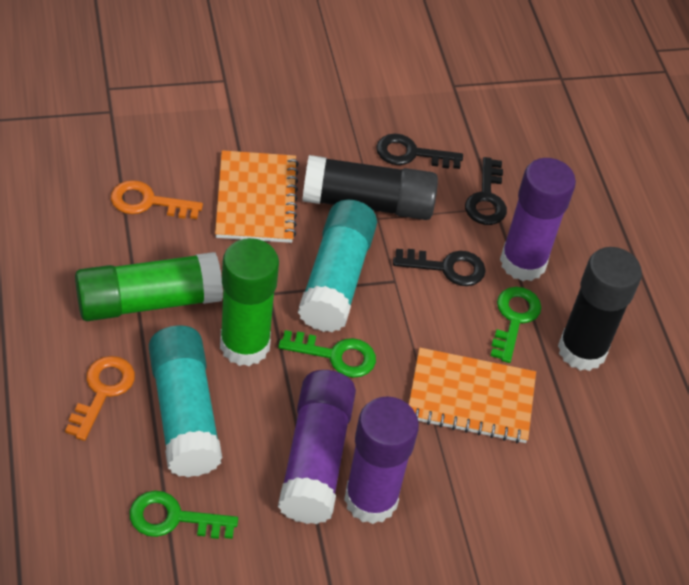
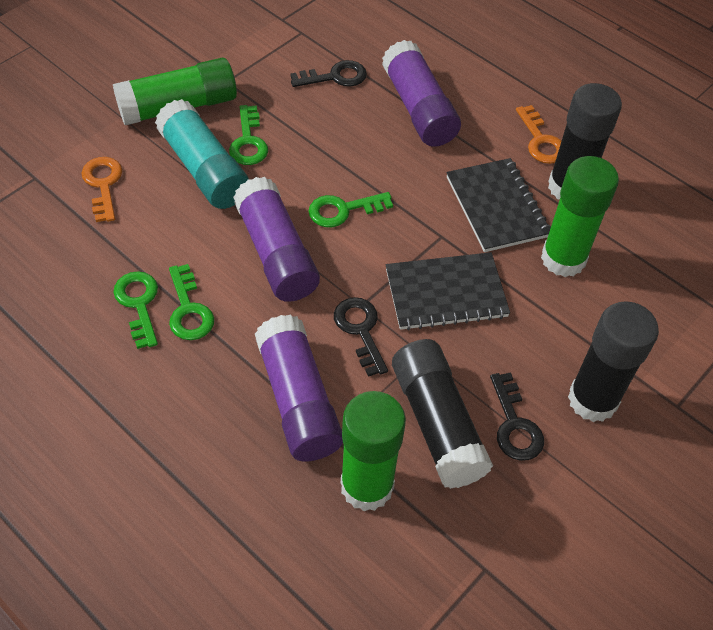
black glue stick: 2 -> 3
black notebook: 0 -> 2
green glue stick: 2 -> 3
green key: 3 -> 4
orange notebook: 2 -> 0
turquoise glue stick: 2 -> 1

